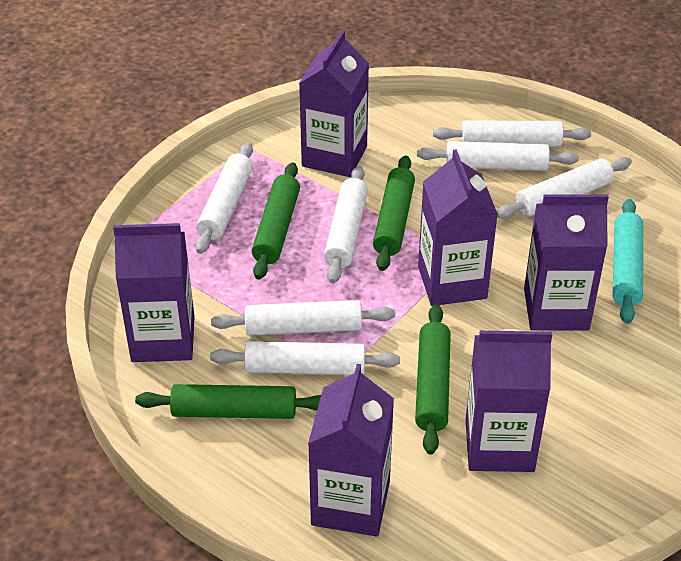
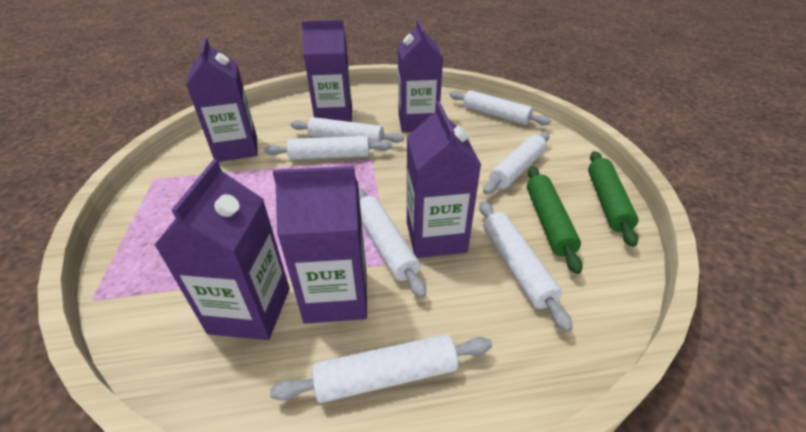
green rolling pin: 4 -> 2
turquoise rolling pin: 1 -> 0

